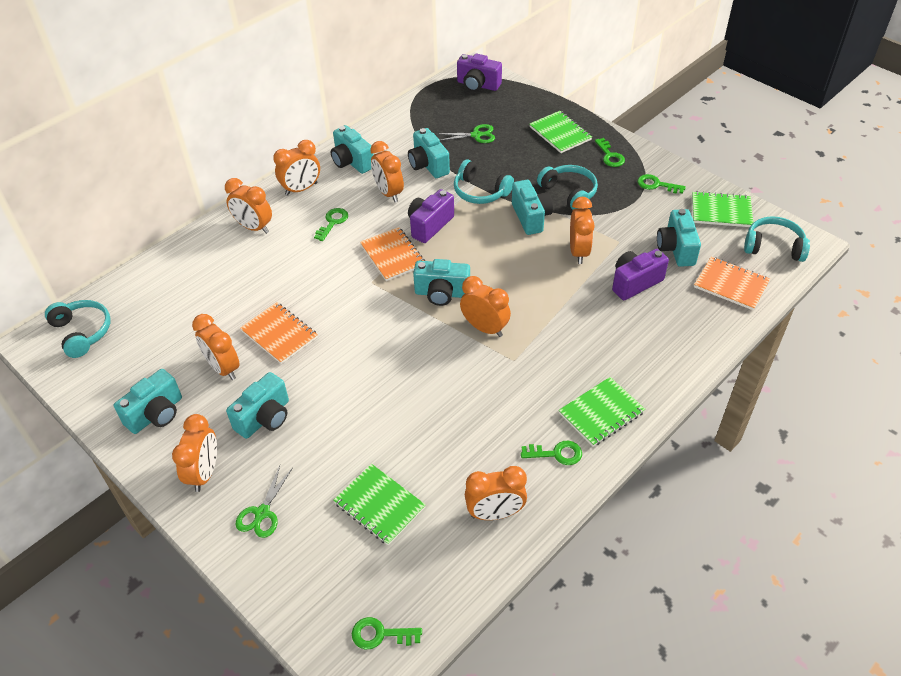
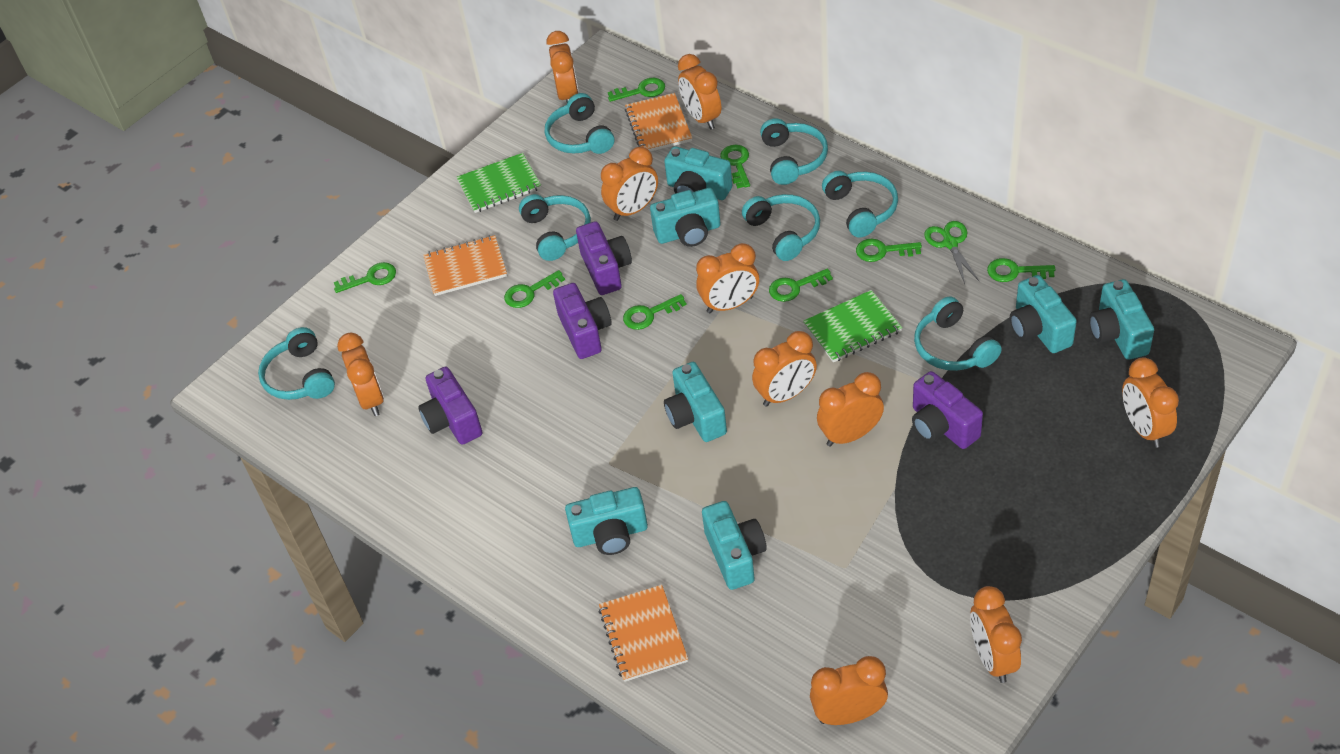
green key: 5 -> 8
green notebook: 4 -> 2
green scissors: 2 -> 1
orange clock: 8 -> 10
purple camera: 3 -> 4
turquoise headphones: 4 -> 7

